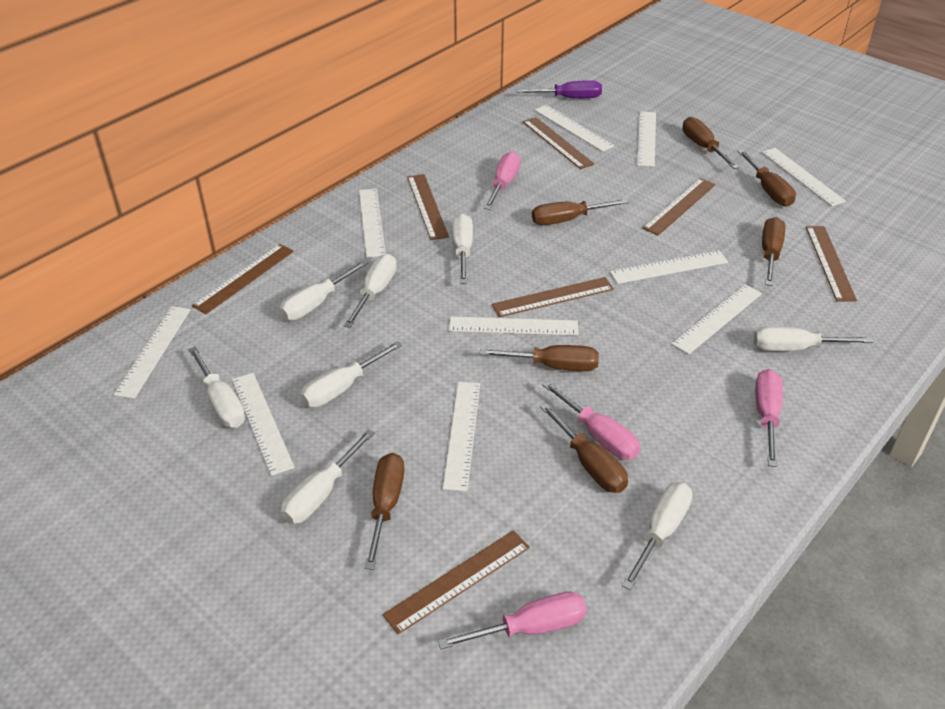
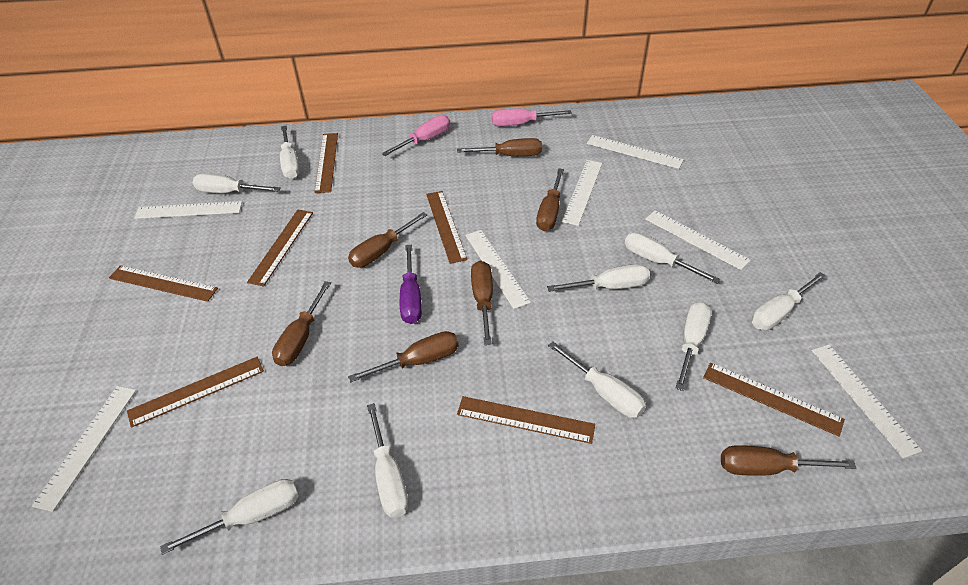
pink screwdriver: 4 -> 2
white ruler: 10 -> 7
white screwdriver: 8 -> 9

